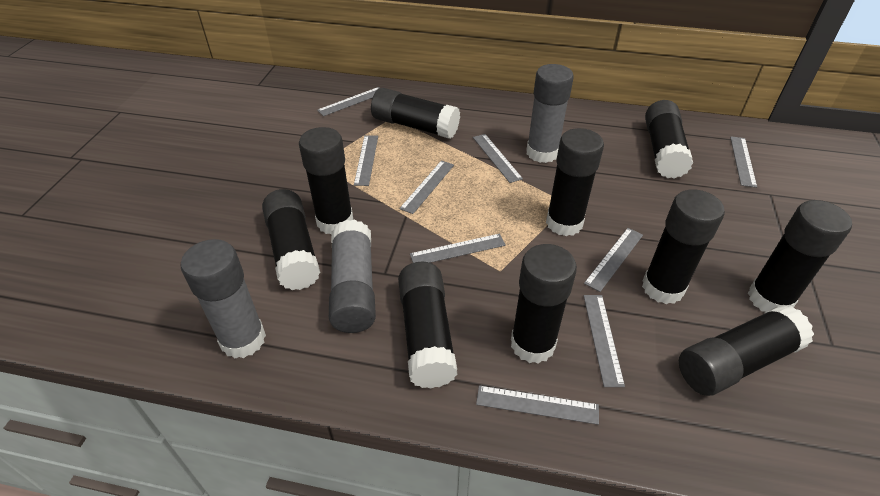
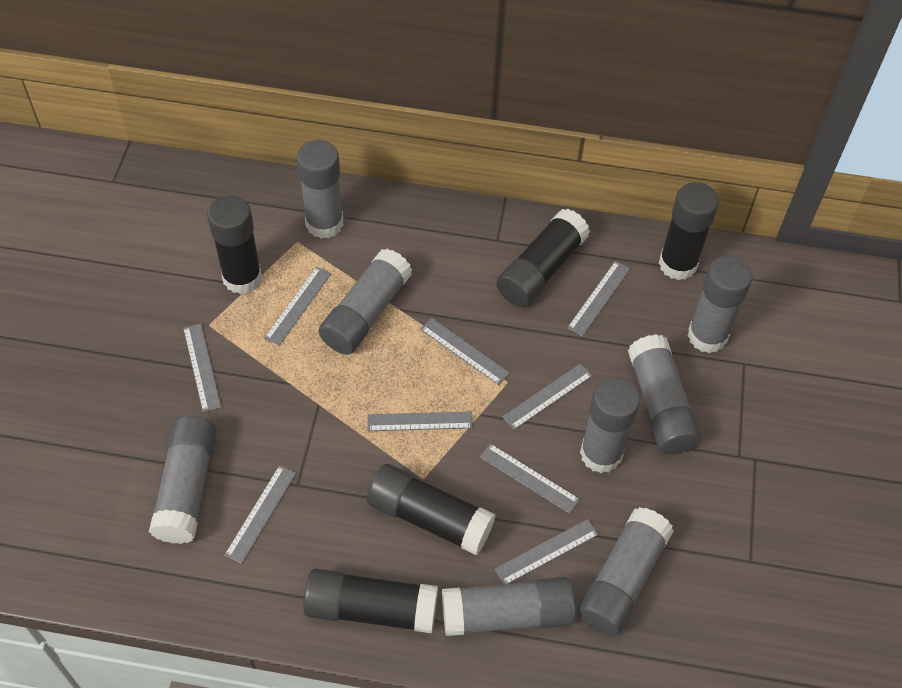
black glue stick: 10 -> 5
grey glue stick: 3 -> 8

